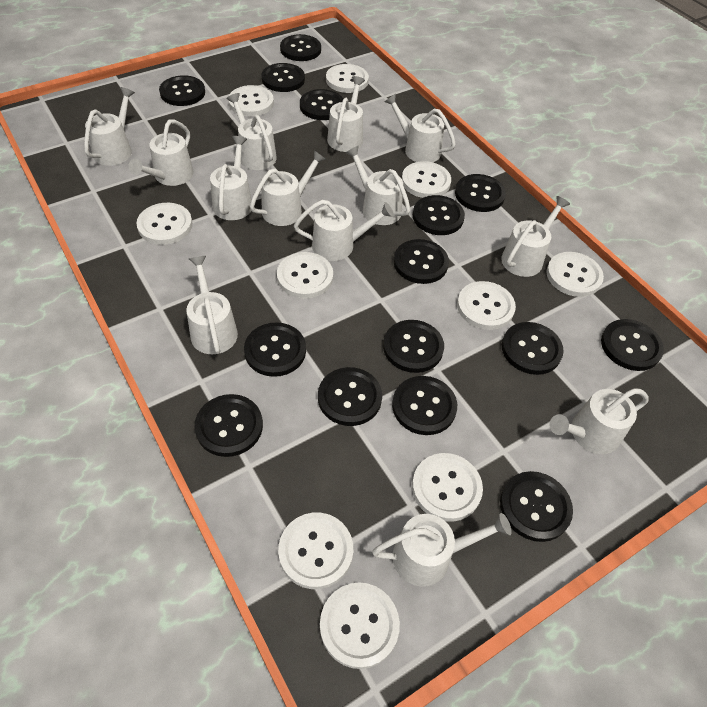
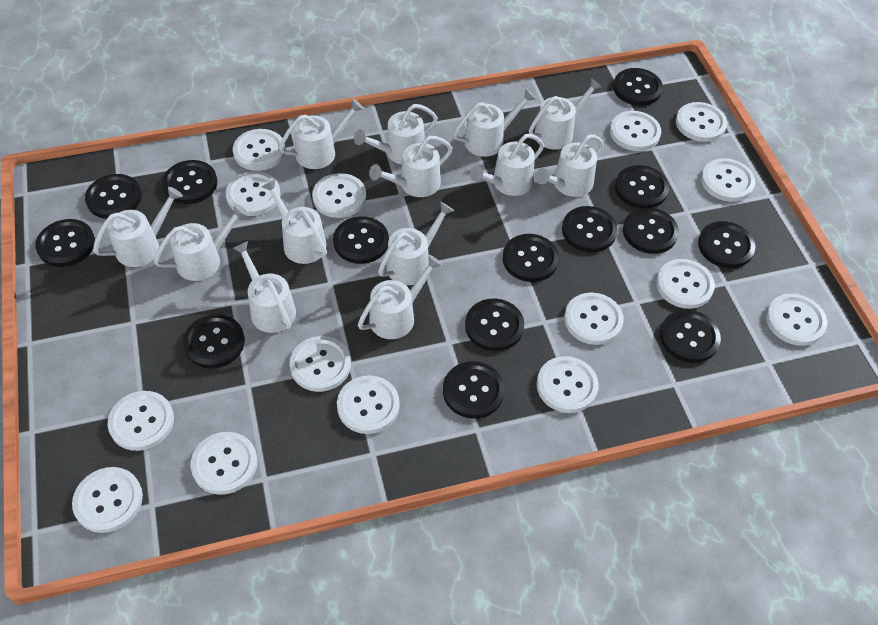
black button: 15 -> 14
white button: 10 -> 15

